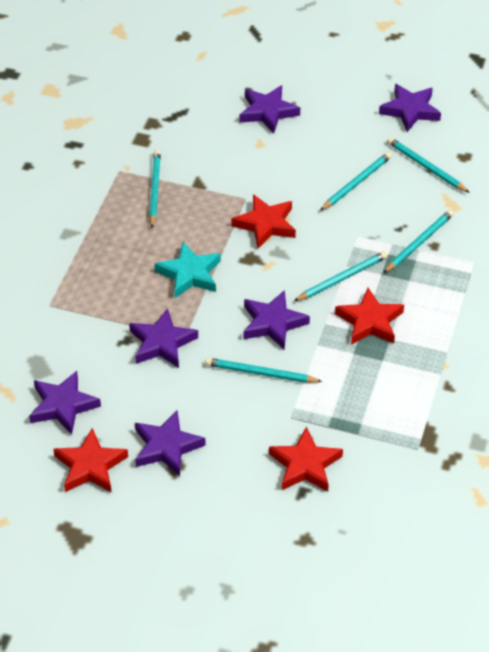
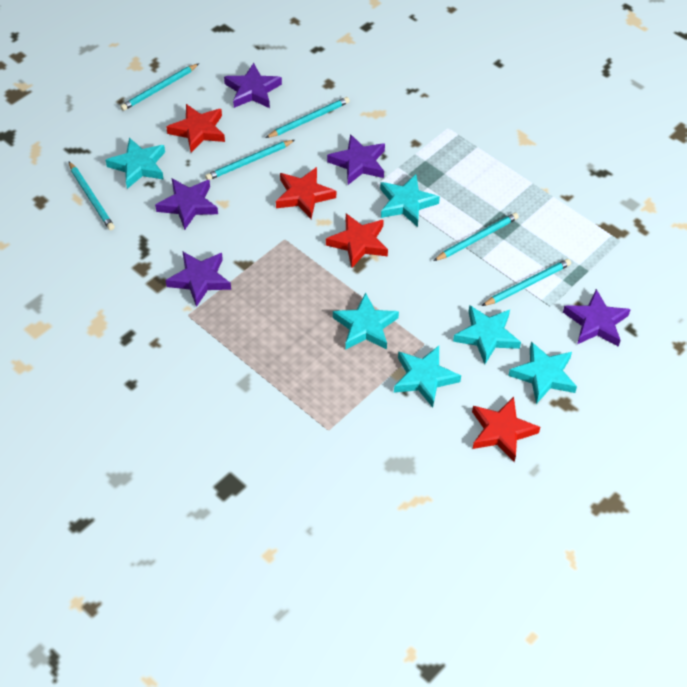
purple star: 6 -> 5
turquoise star: 1 -> 6

